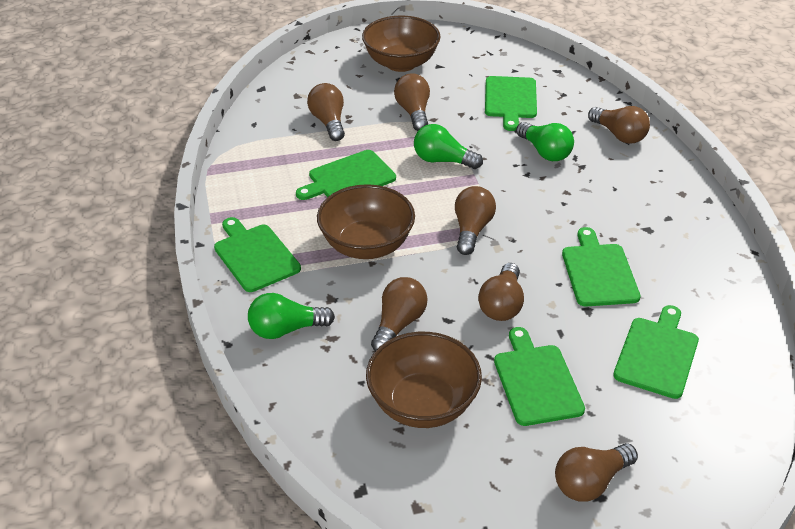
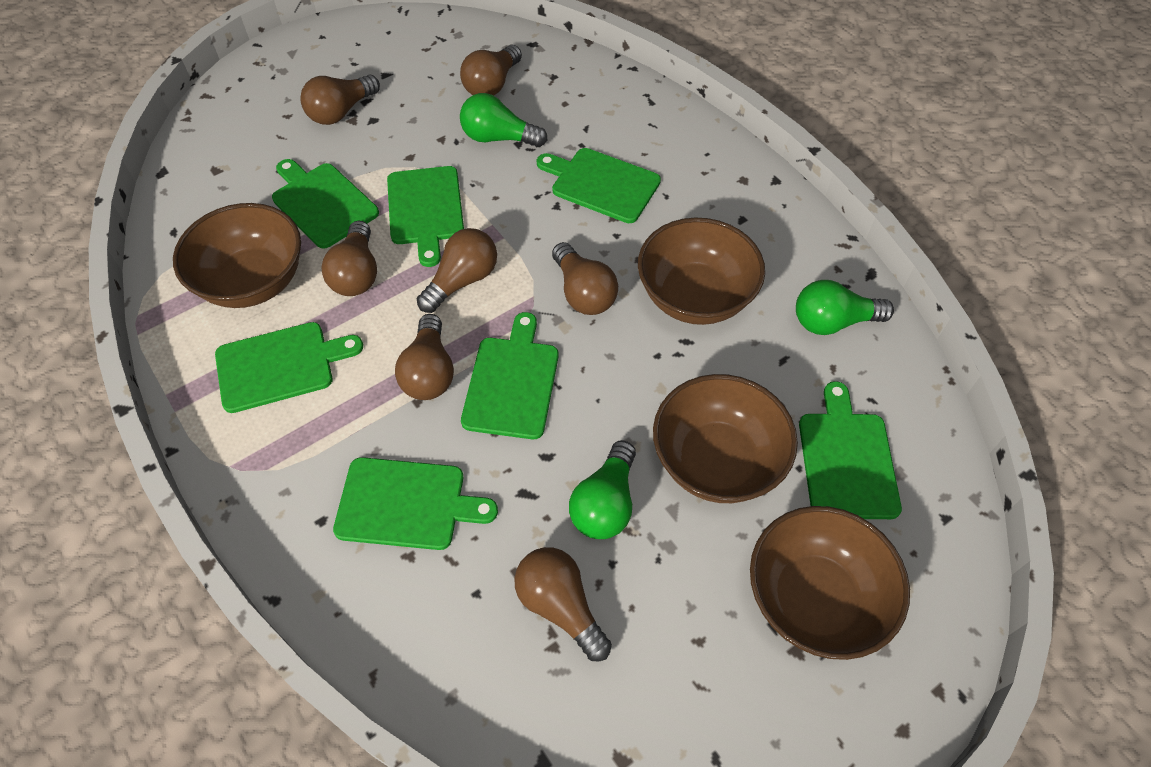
brown bowl: 3 -> 4
green cutting board: 6 -> 7

